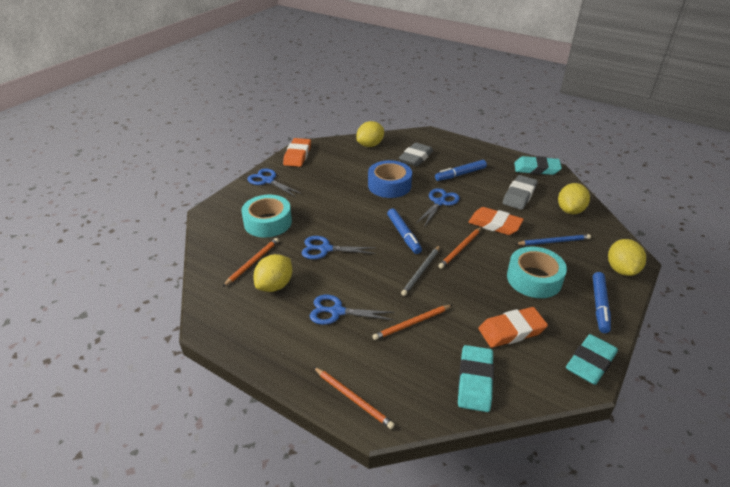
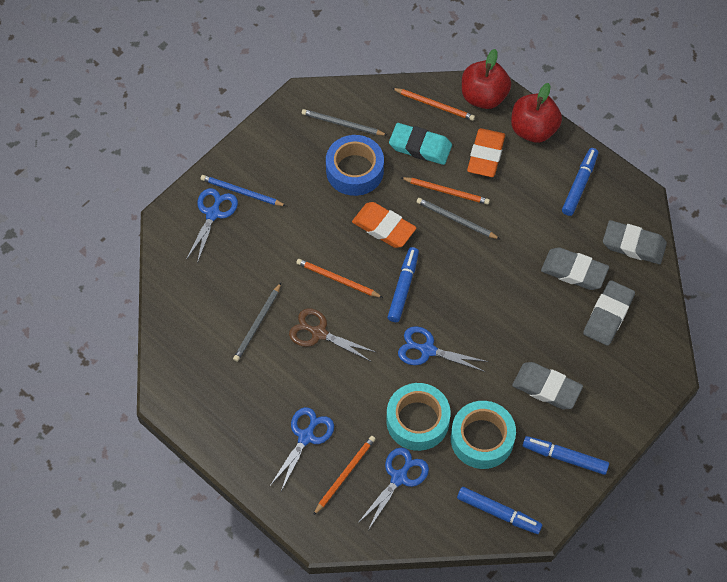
blue marker: 3 -> 4
brown scissors: 0 -> 1
grey eraser: 2 -> 4
grey pencil: 1 -> 3
orange eraser: 3 -> 2
red apple: 0 -> 2
turquoise eraser: 3 -> 1
yellow lemon: 4 -> 0

